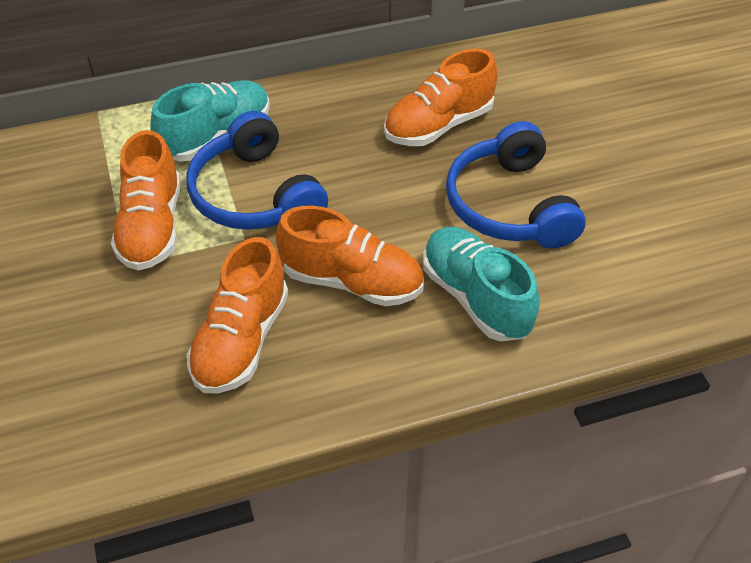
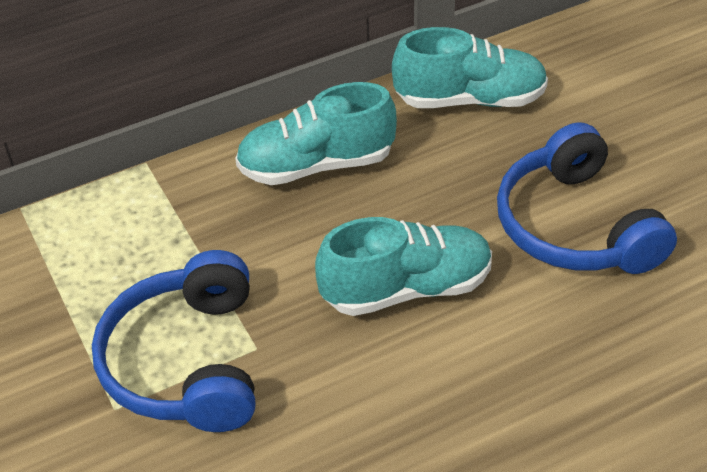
orange shoe: 4 -> 0
turquoise shoe: 2 -> 3

